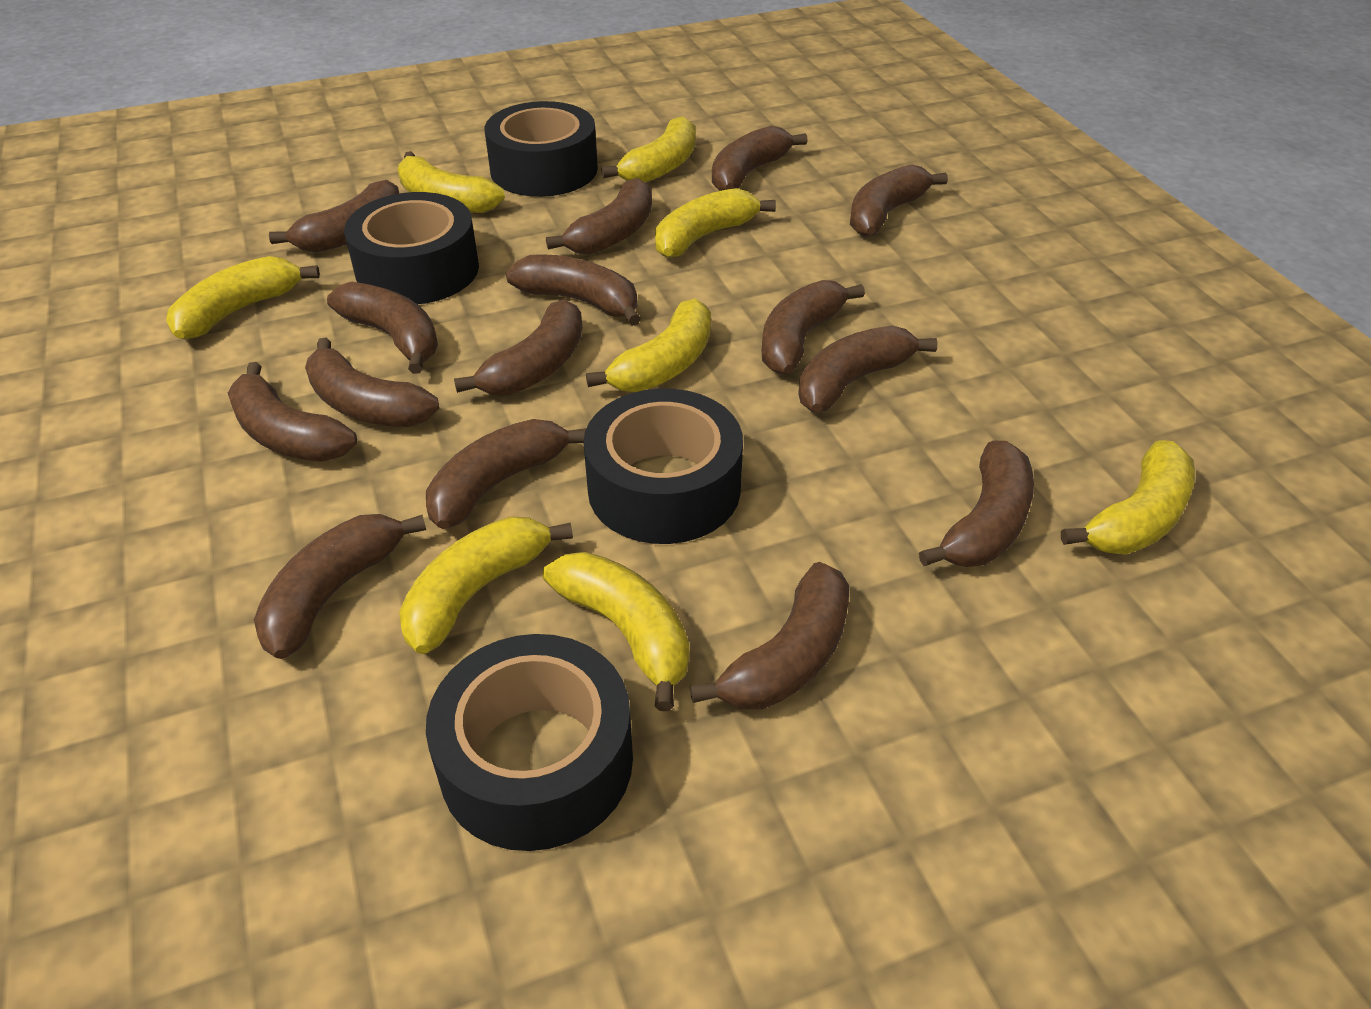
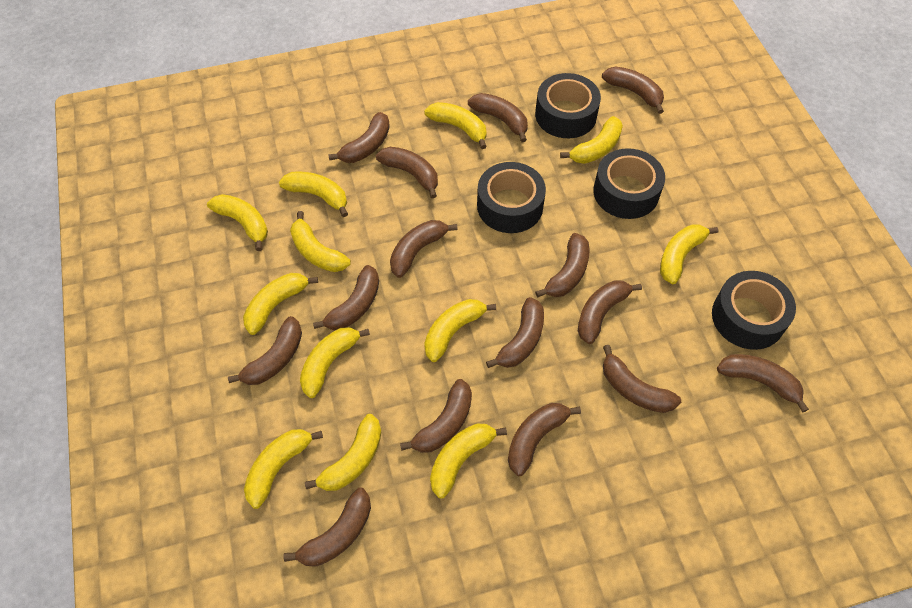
yellow banana: 8 -> 12

